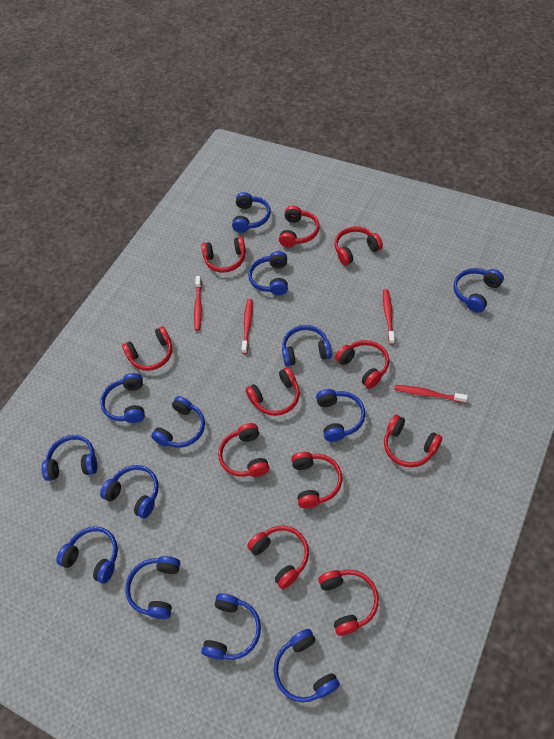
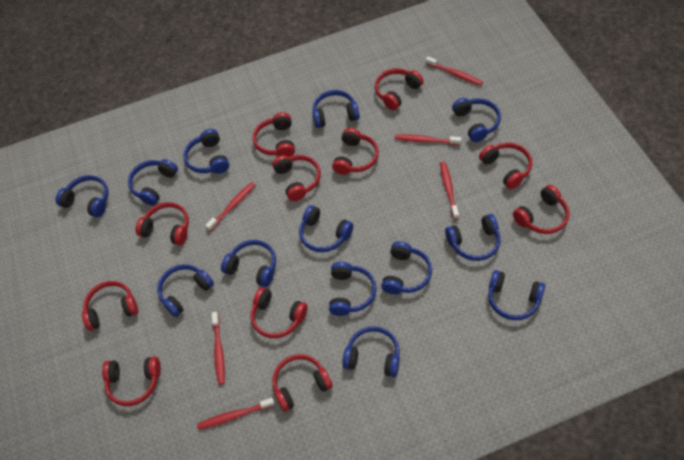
red toothbrush: 4 -> 6

